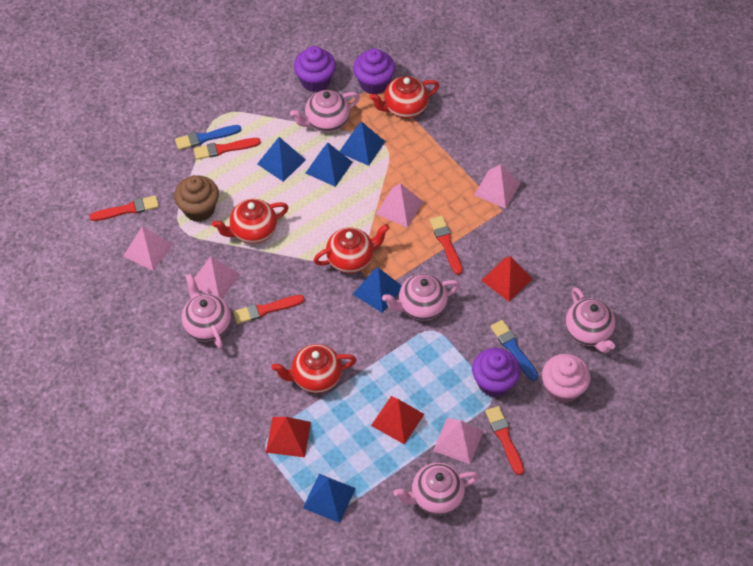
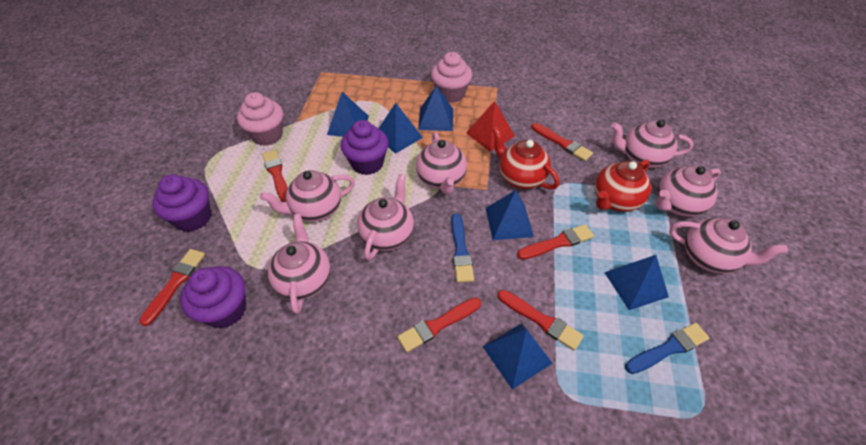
blue pyramid: 5 -> 6
brown cupcake: 1 -> 0
pink cupcake: 1 -> 2
pink pyramid: 5 -> 0
pink teapot: 5 -> 7
red brush: 5 -> 6
red pyramid: 3 -> 1
red teapot: 4 -> 2

